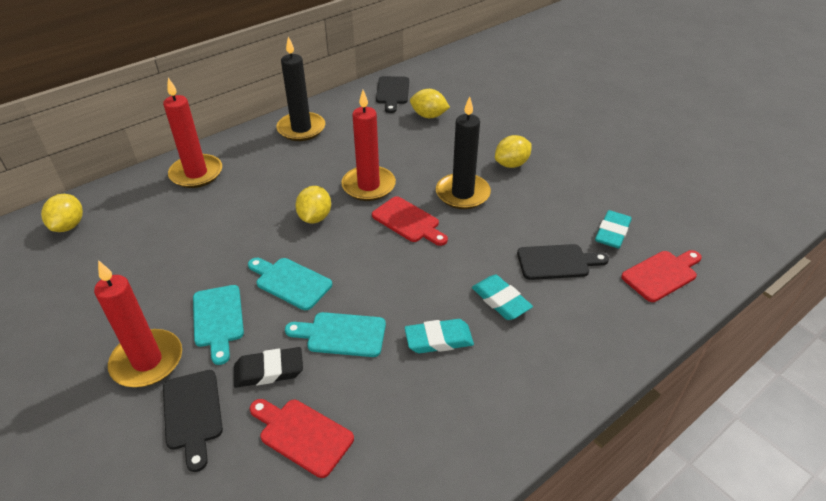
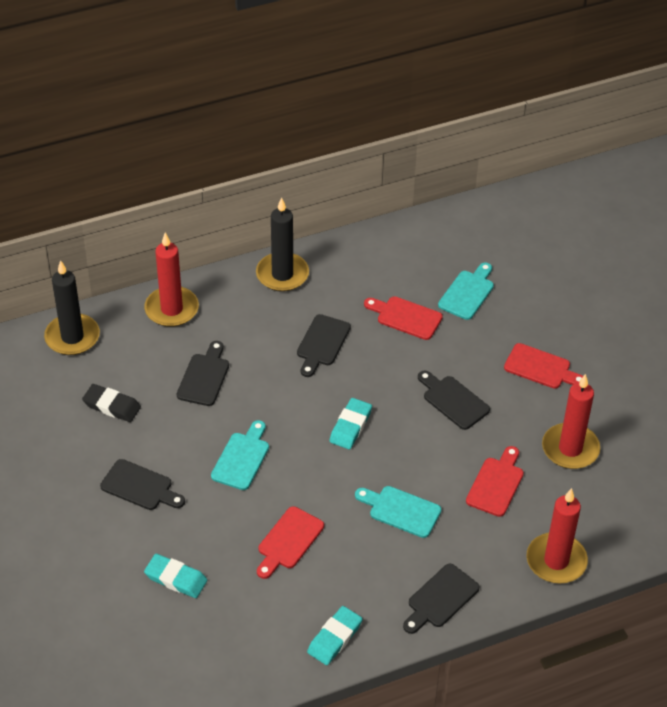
black cutting board: 3 -> 5
red cutting board: 3 -> 4
yellow lemon: 4 -> 0

